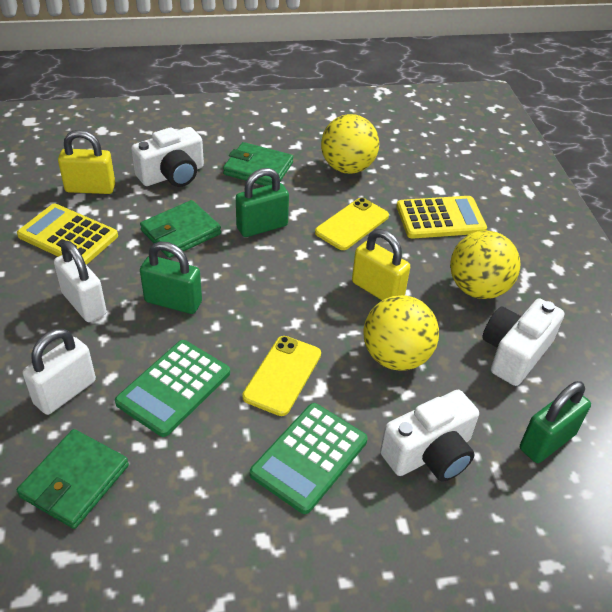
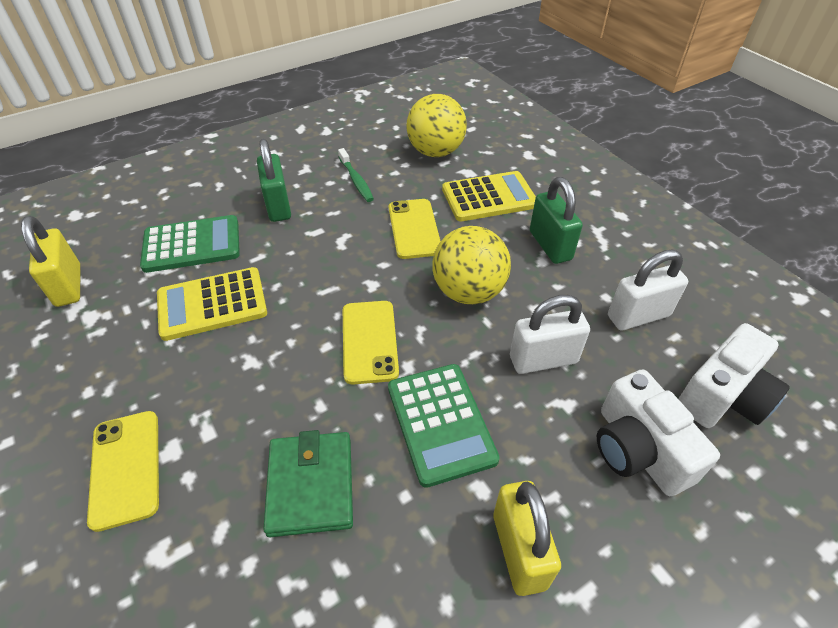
green padlock: 3 -> 2
green toothbrush: 0 -> 1
green wallet: 3 -> 1
white camera: 3 -> 2
yellow ball: 3 -> 2
yellow phone: 2 -> 3

